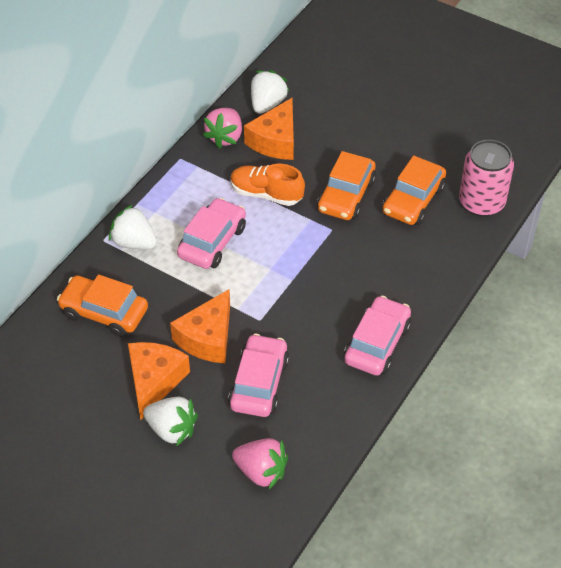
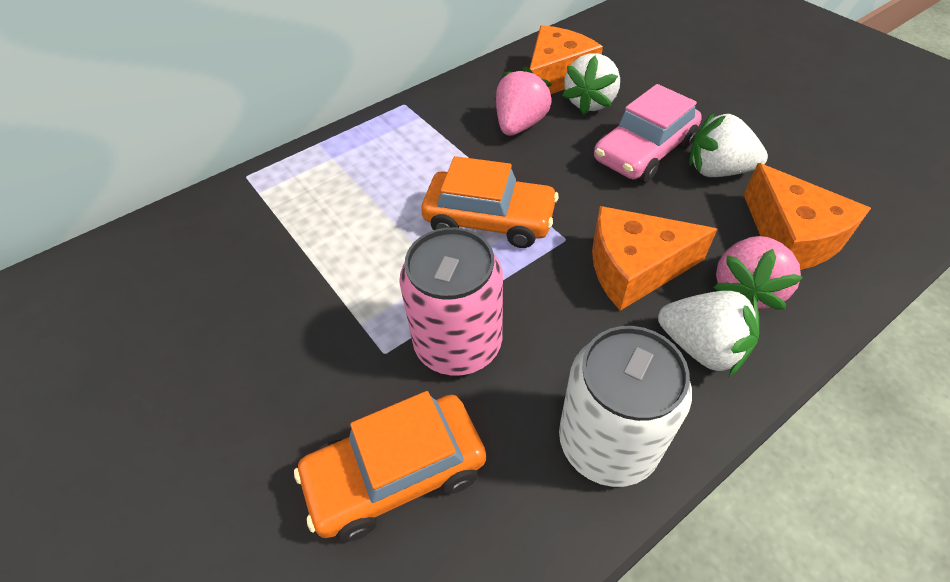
orange car: 3 -> 2
orange shoe: 1 -> 0
pink car: 3 -> 1
white can: 0 -> 1

